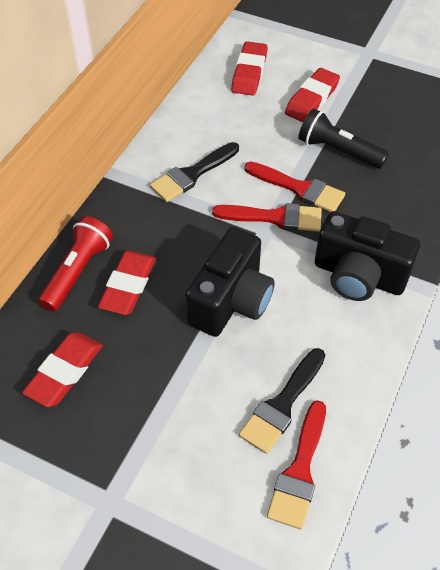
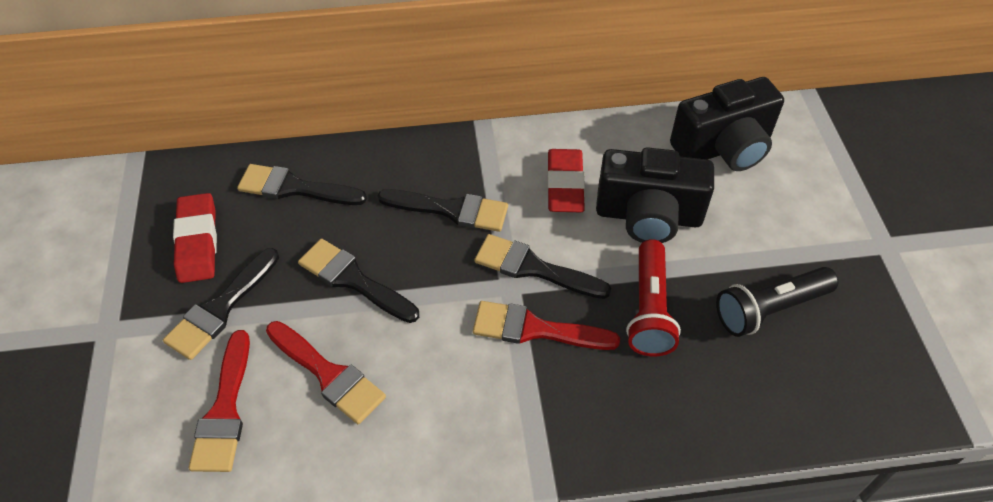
black brush: 2 -> 5
red eraser: 4 -> 2

